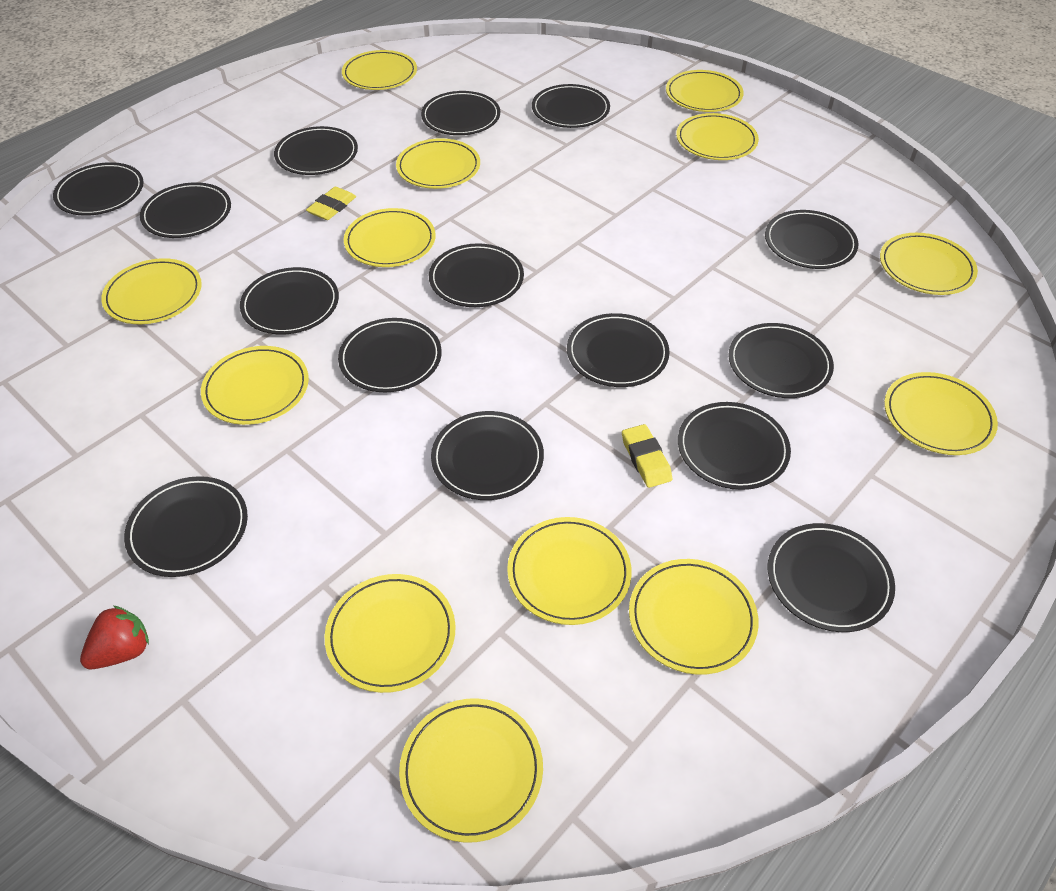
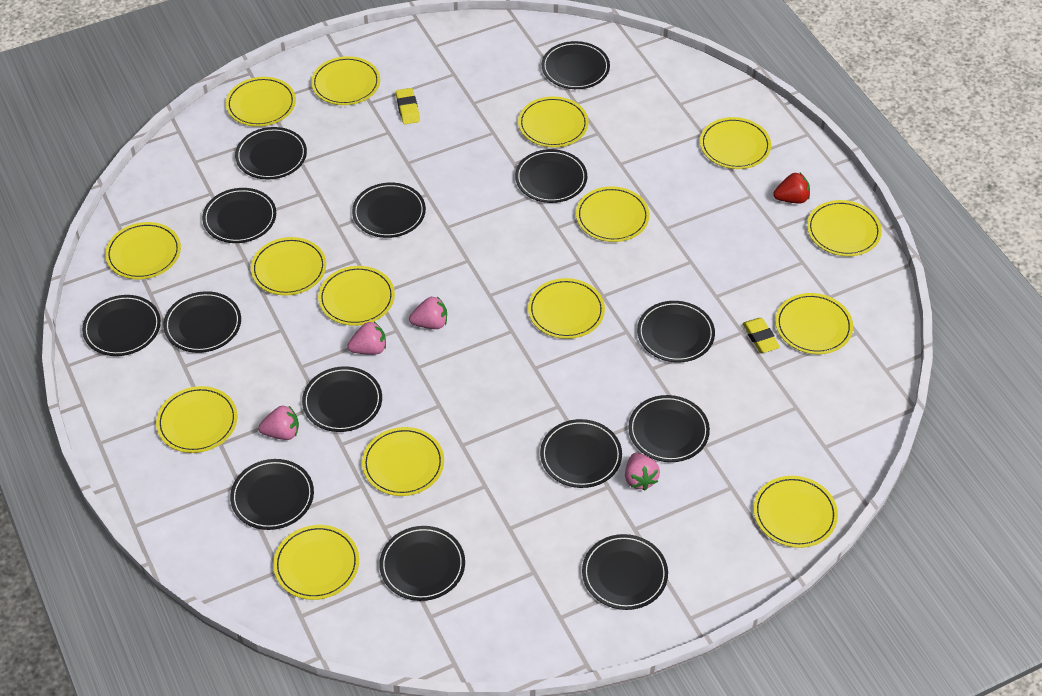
black plate: 15 -> 14
pink strawberry: 0 -> 4
yellow plate: 13 -> 15

